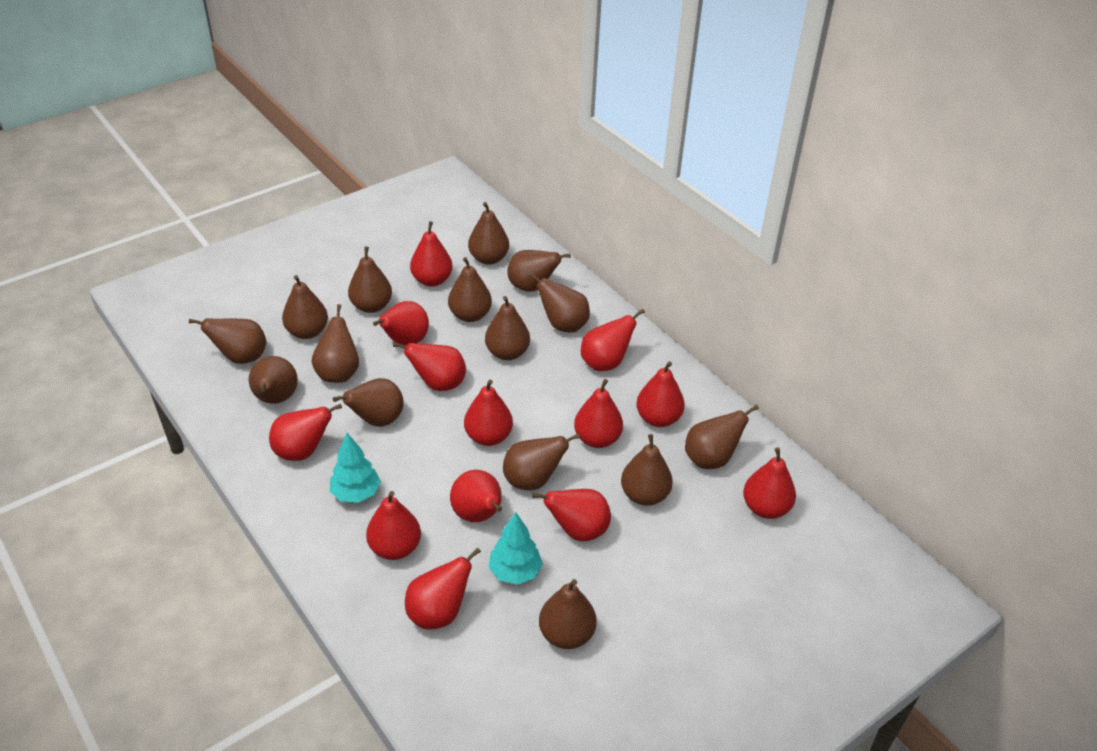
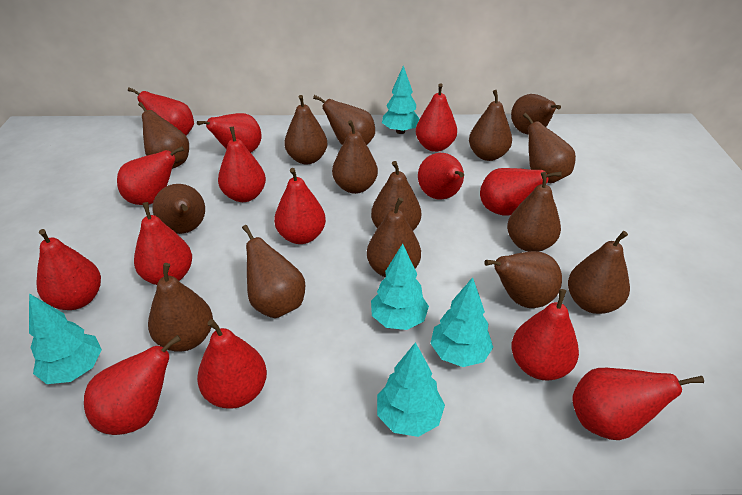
red pear: 13 -> 14
turquoise tree: 2 -> 5

